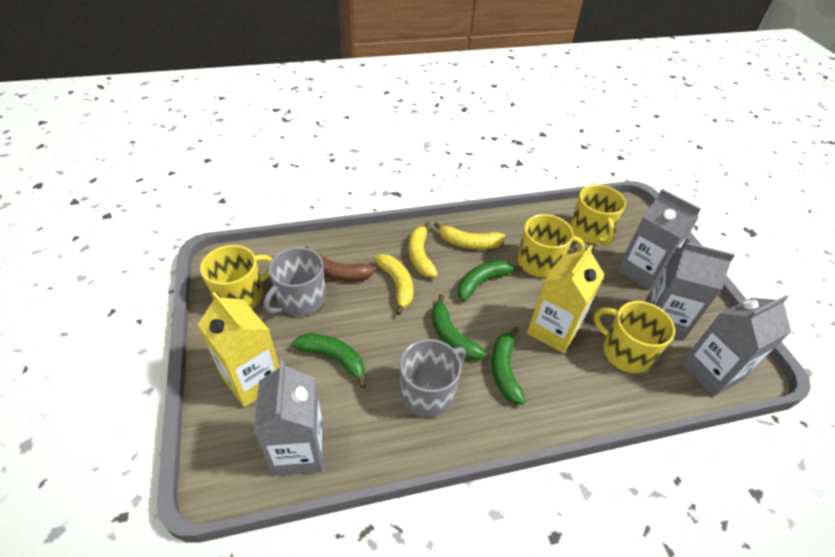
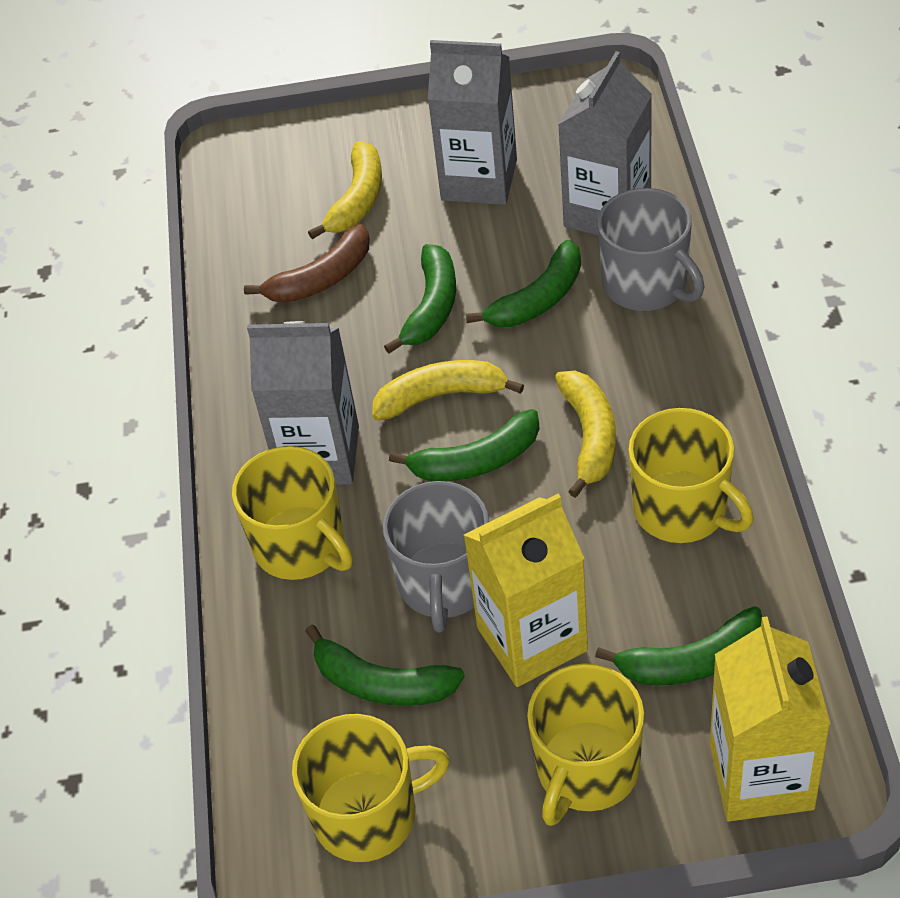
green banana: 4 -> 5
grey carton: 4 -> 3

